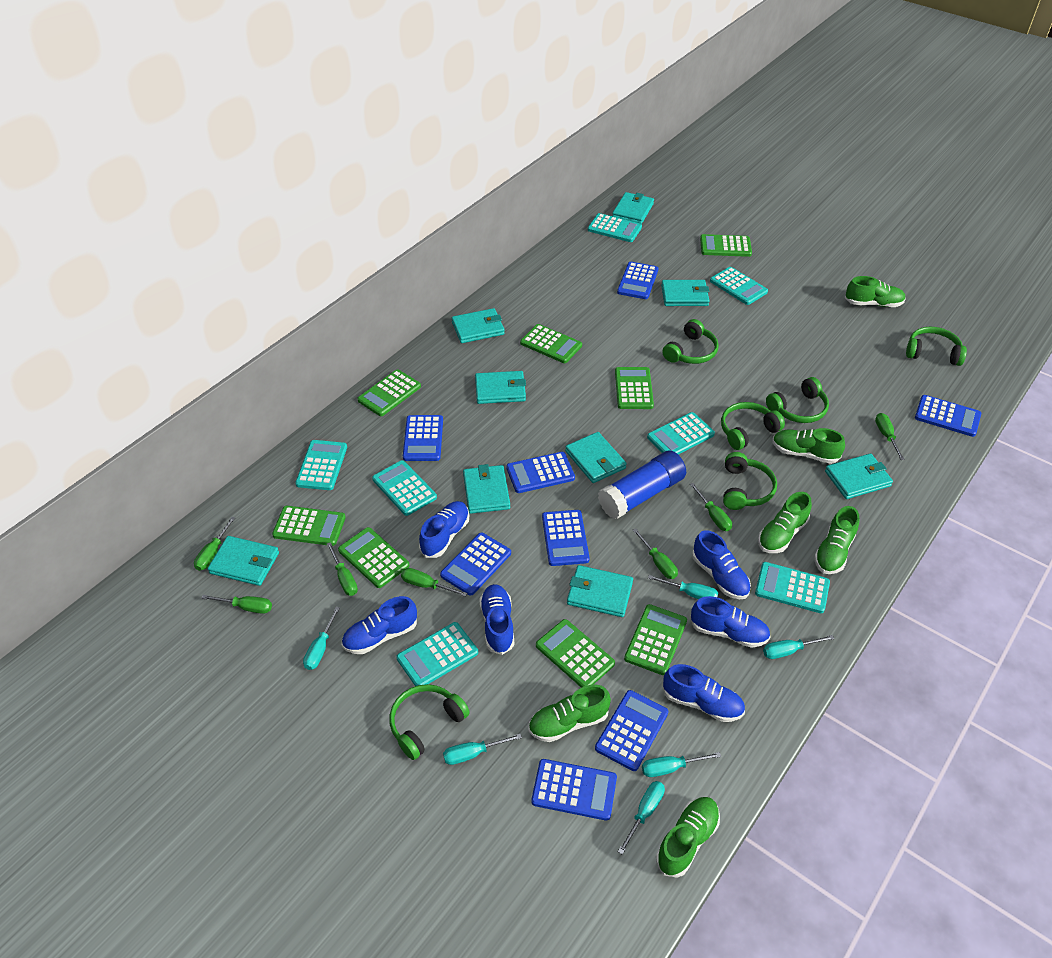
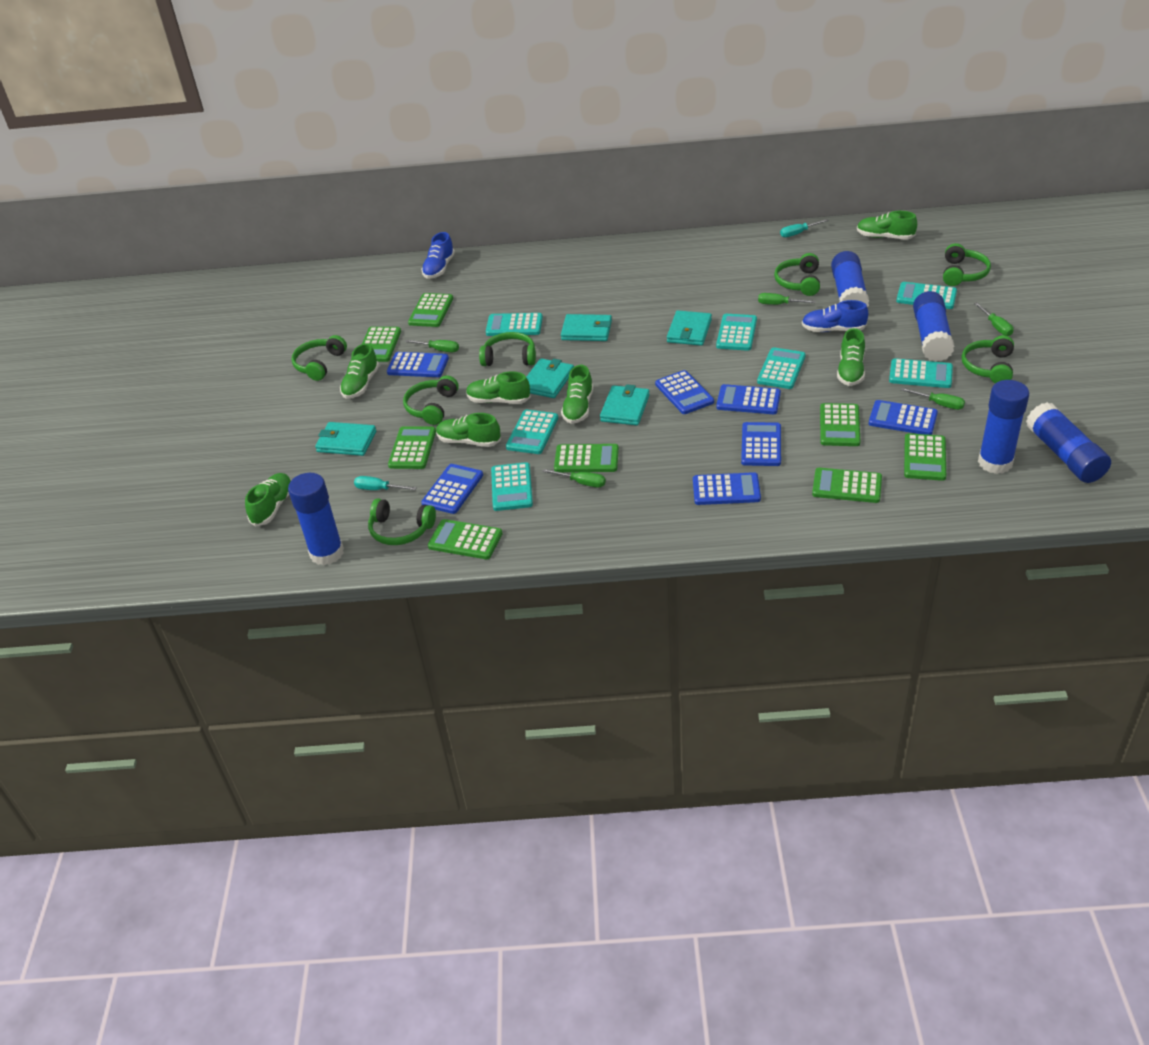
blue calculator: 8 -> 7
blue glue stick: 1 -> 5
blue shoe: 6 -> 2
green headphones: 6 -> 7
green screwdriver: 7 -> 5
green shoe: 6 -> 7
turquoise screwdriver: 6 -> 2
turquoise wallet: 9 -> 5

